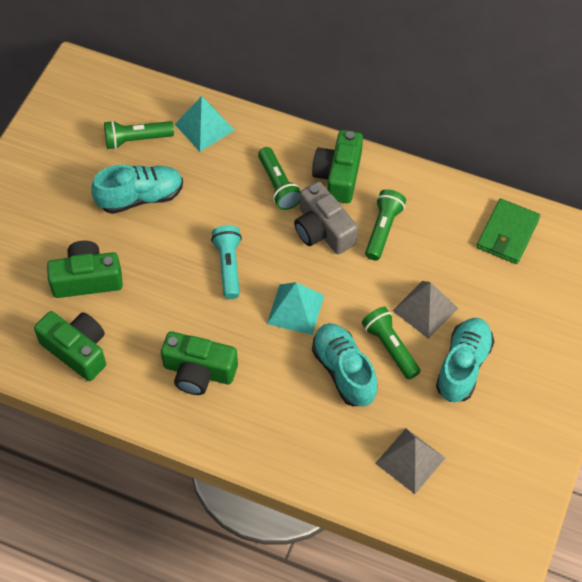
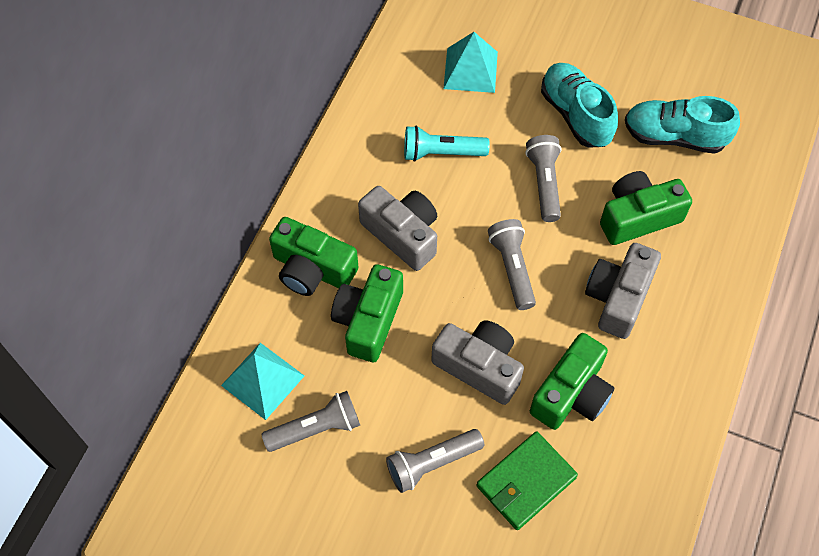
green flashlight: 4 -> 0
grey camera: 1 -> 3
grey flashlight: 0 -> 4
grey pyramid: 2 -> 0
turquoise shoe: 3 -> 2

